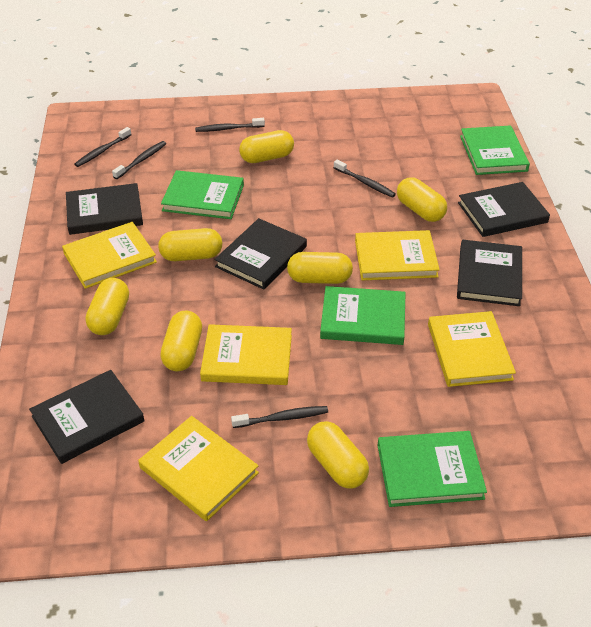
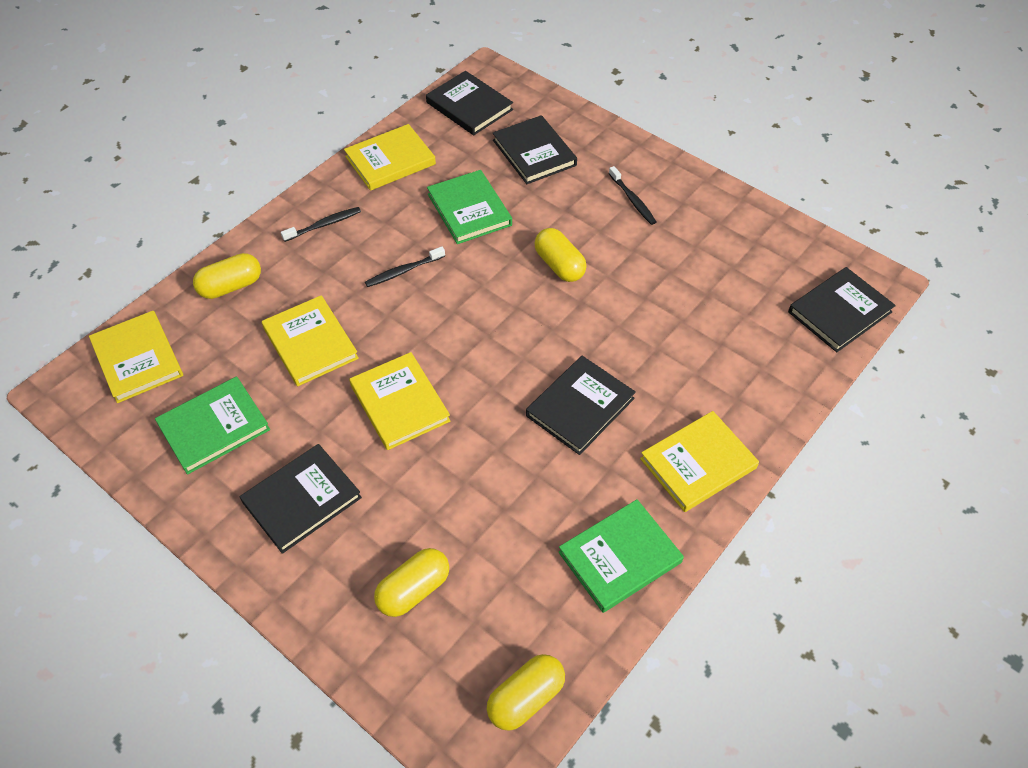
black toothbrush: 5 -> 3
green book: 4 -> 3
yellow capsule: 7 -> 4

